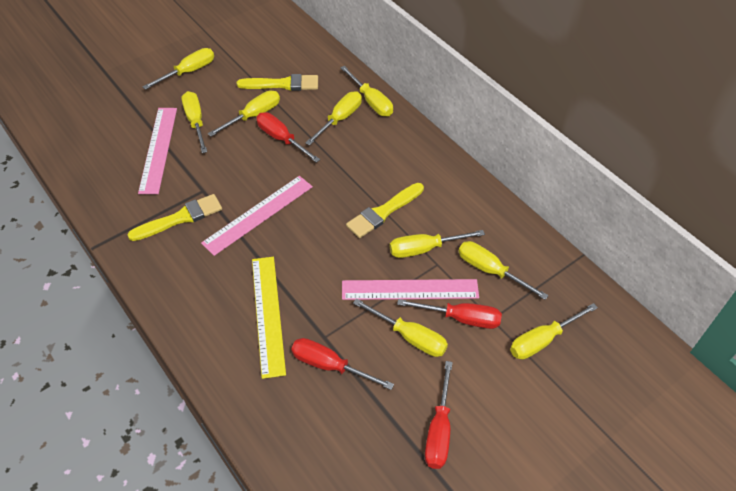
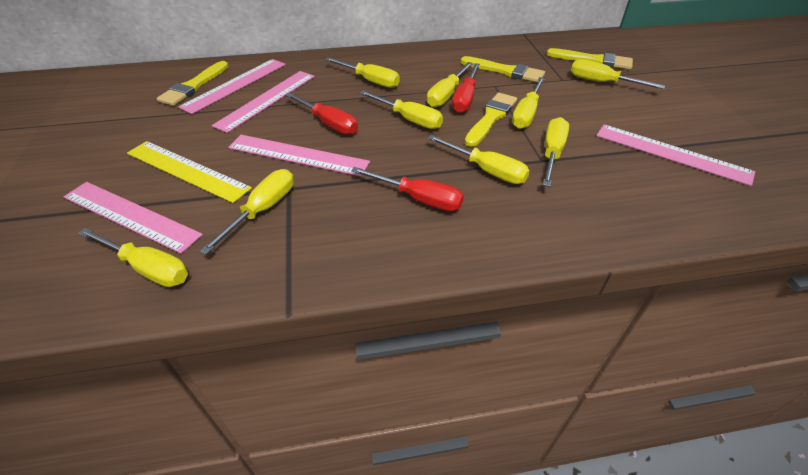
pink ruler: 3 -> 5
red screwdriver: 4 -> 3
yellow brush: 3 -> 4

